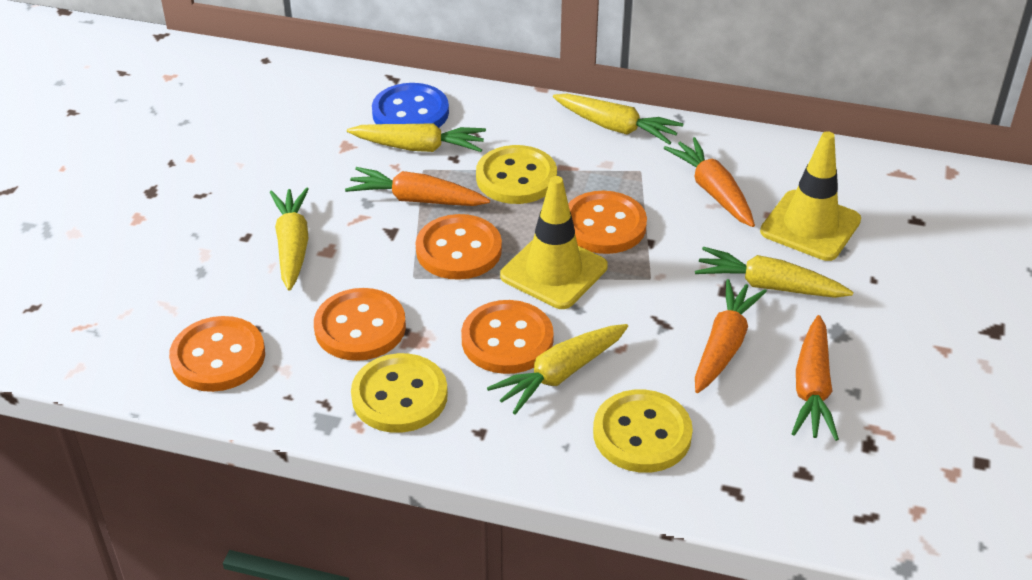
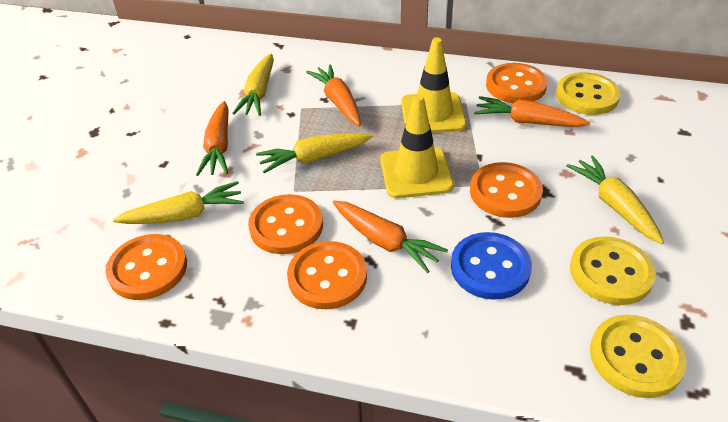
yellow carrot: 5 -> 4

